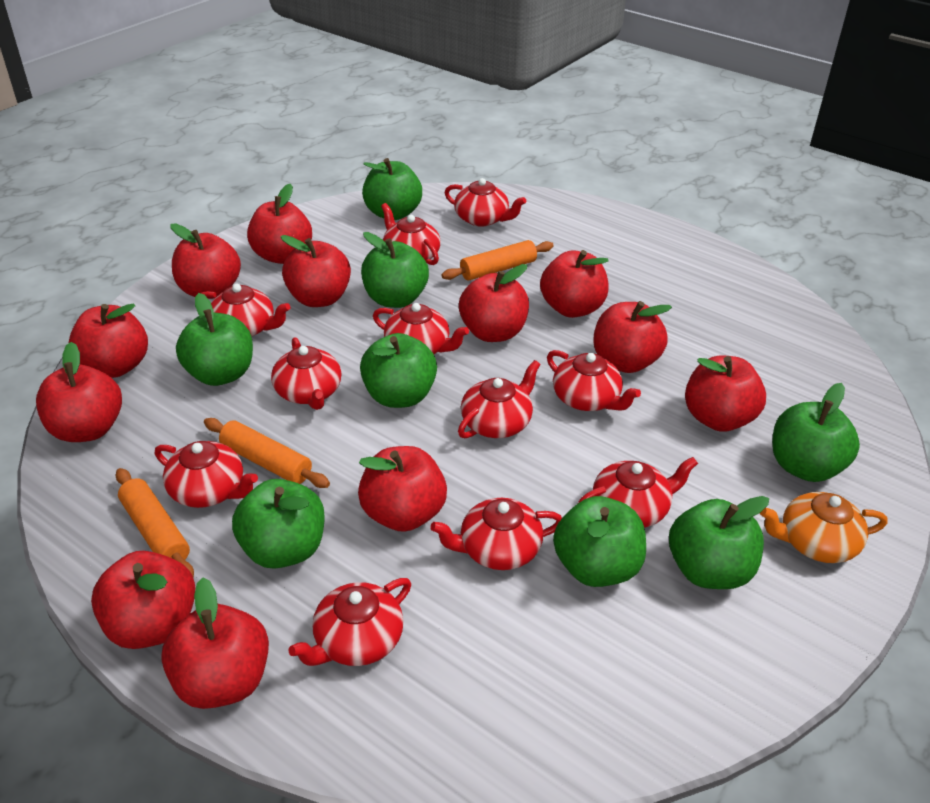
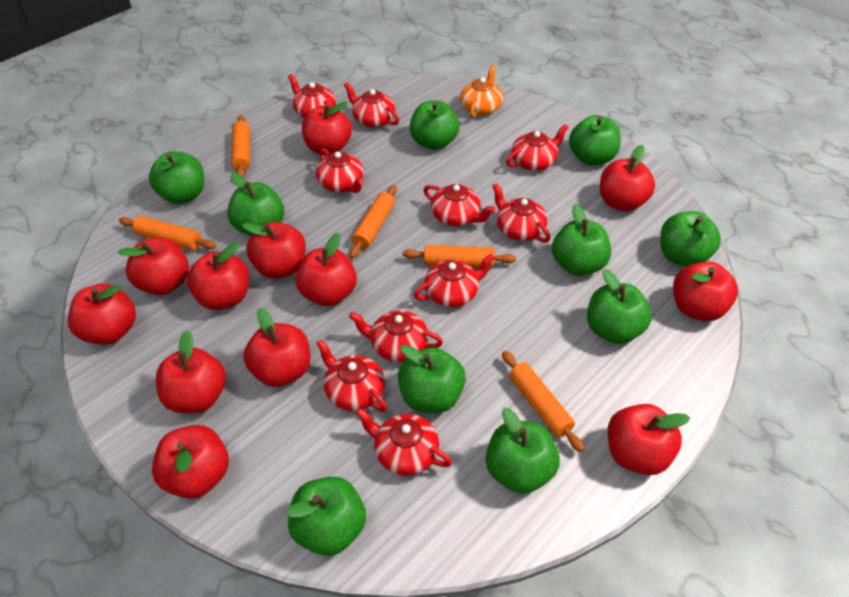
green apple: 8 -> 10
orange rolling pin: 3 -> 5
red teapot: 11 -> 10

